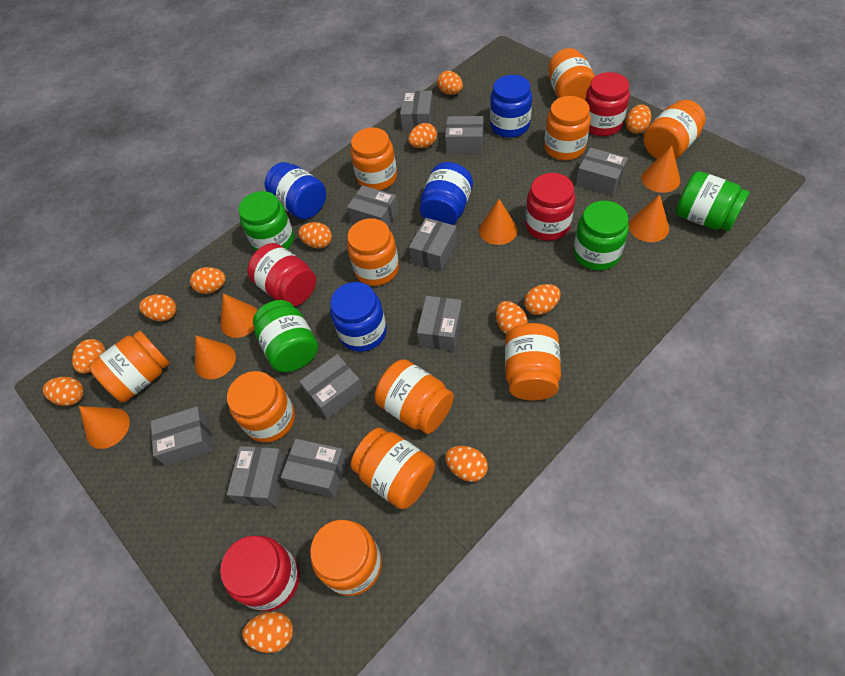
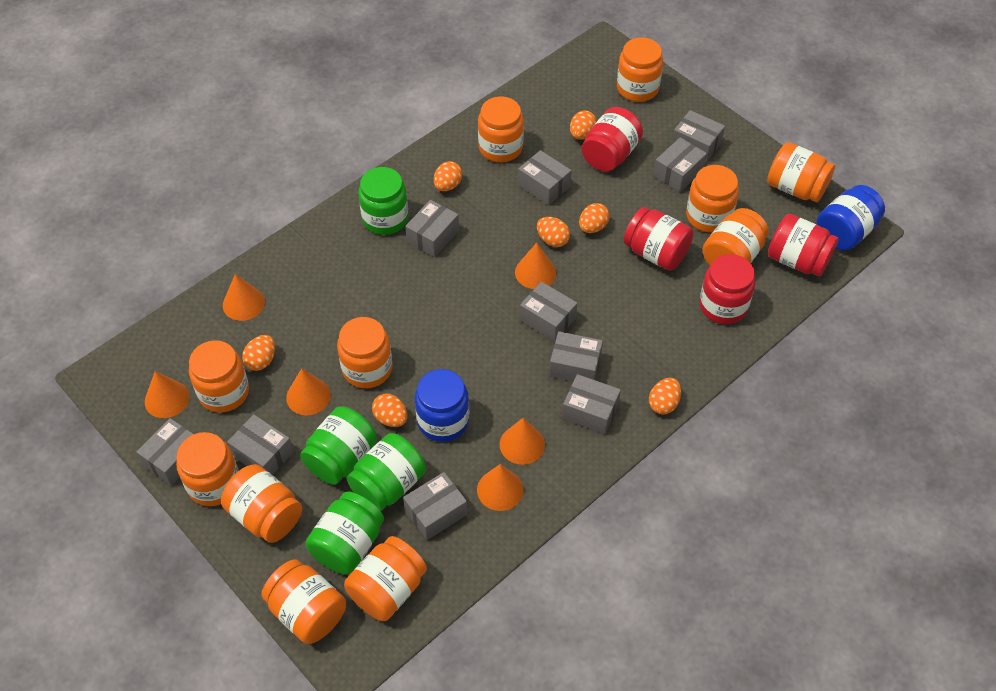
blue jar: 4 -> 2
orange egg: 12 -> 7

